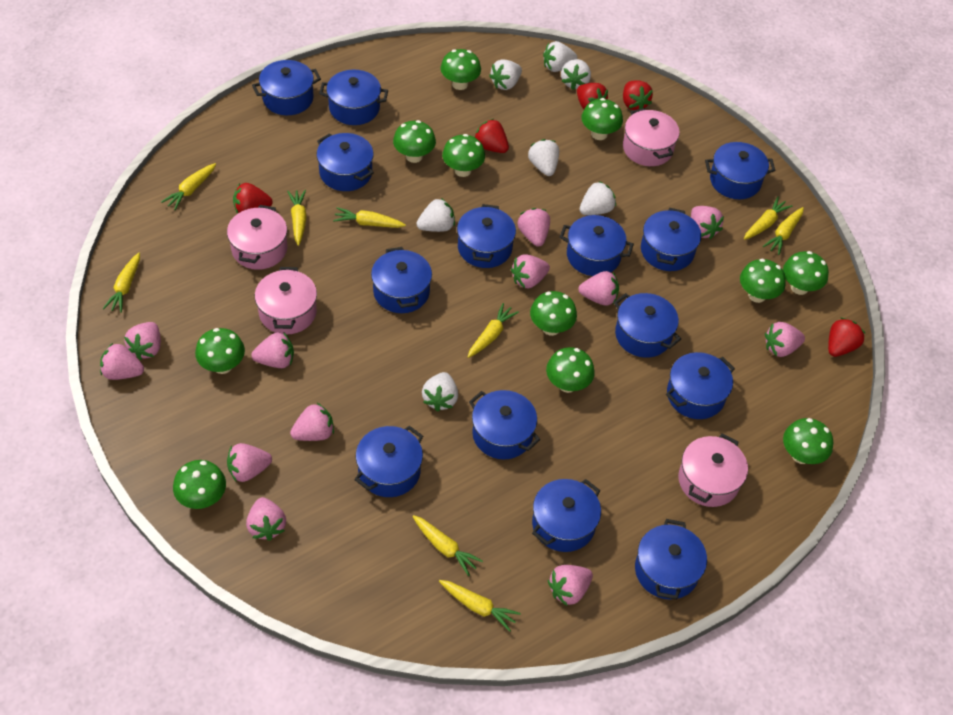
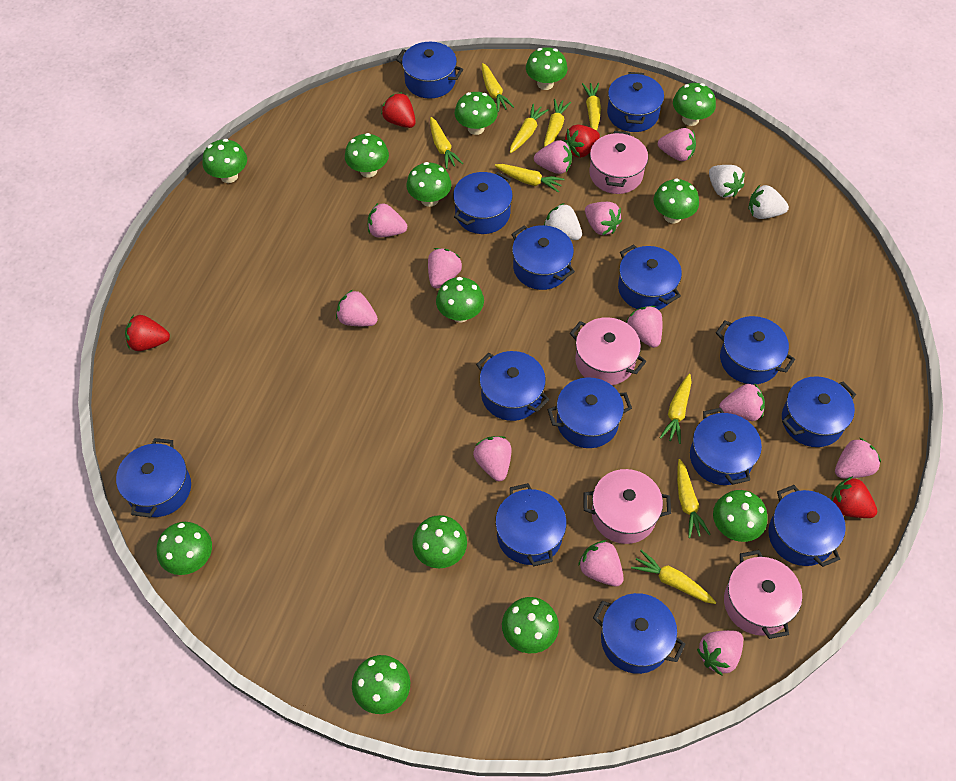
green mushroom: 11 -> 13
red strawberry: 5 -> 4
white strawberry: 7 -> 3

